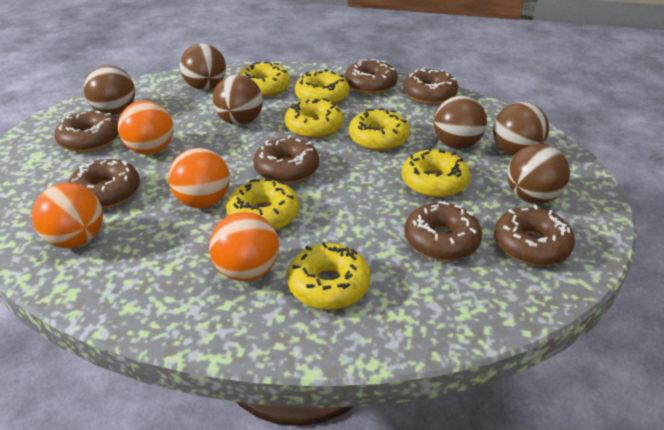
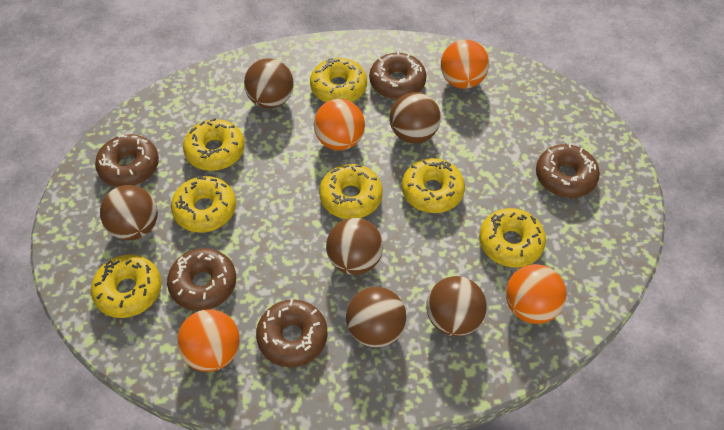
brown donut: 7 -> 5

